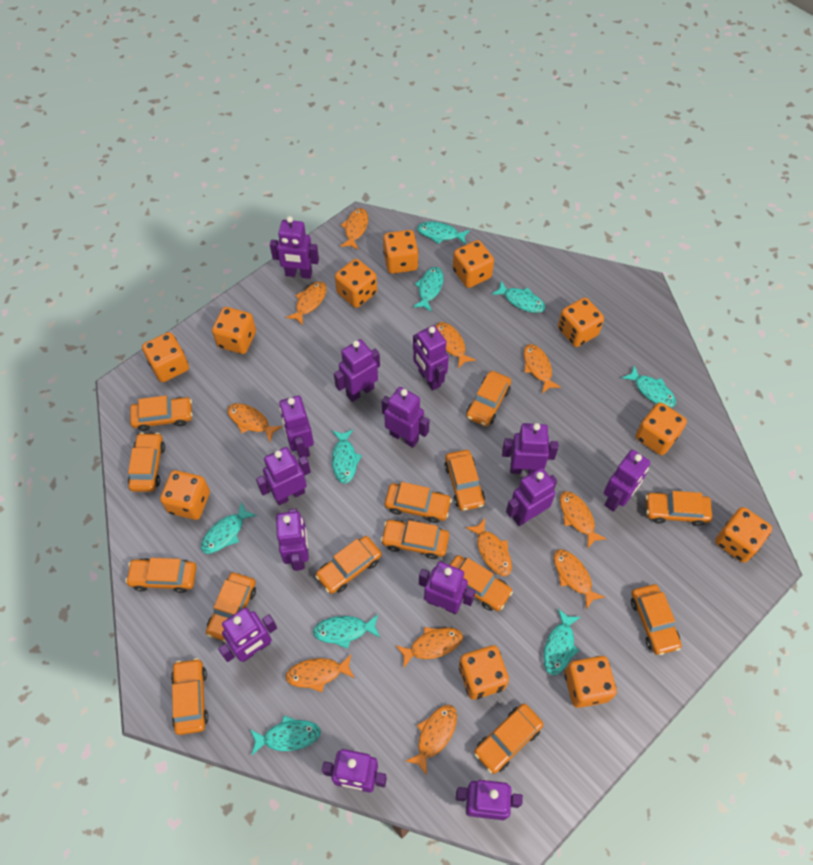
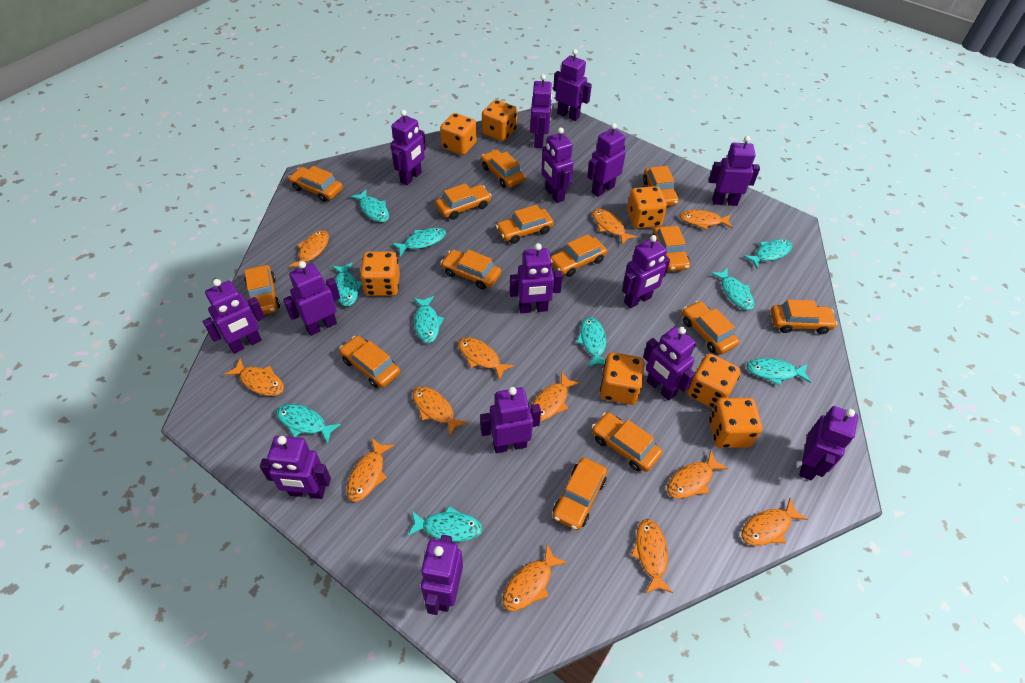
orange dice: 11 -> 7
orange fish: 11 -> 12
purple robot: 14 -> 15
turquoise fish: 9 -> 10

